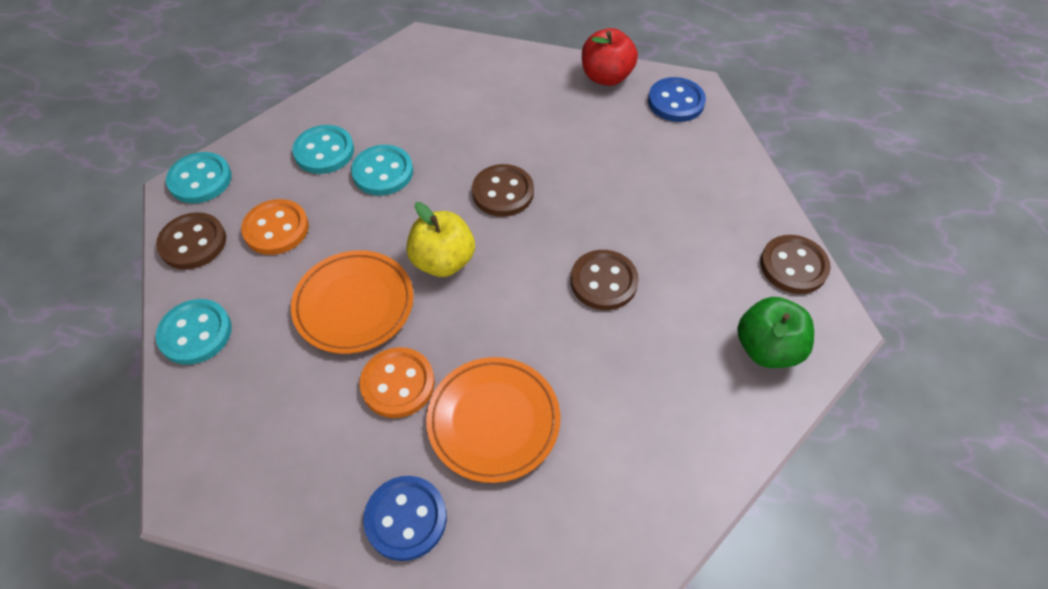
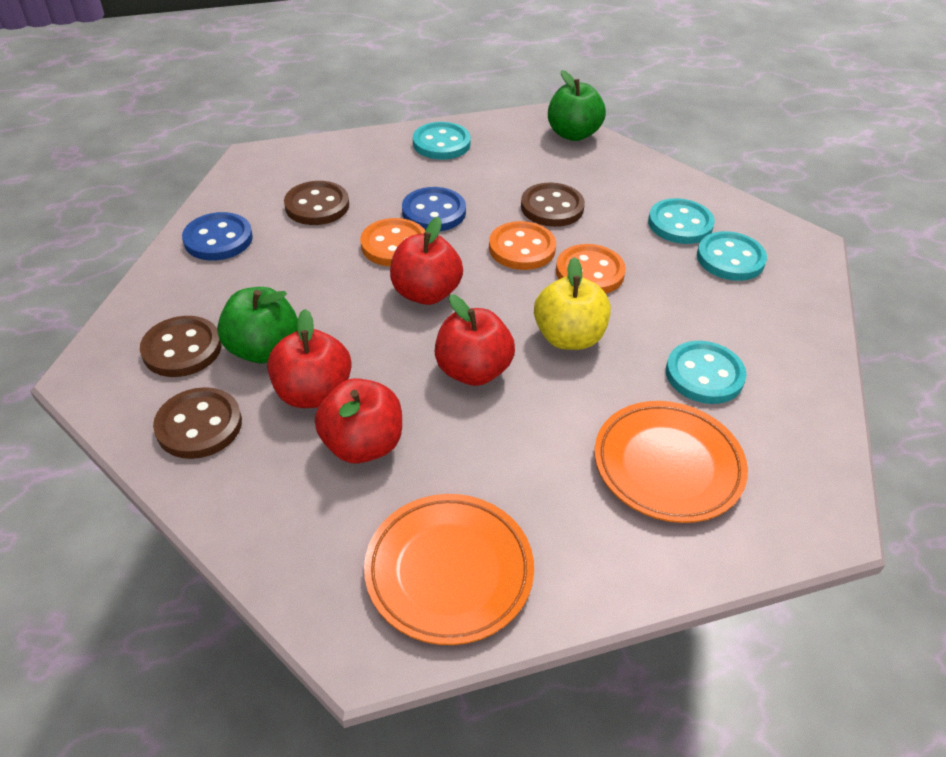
green apple: 1 -> 2
orange button: 2 -> 3
red apple: 1 -> 4

